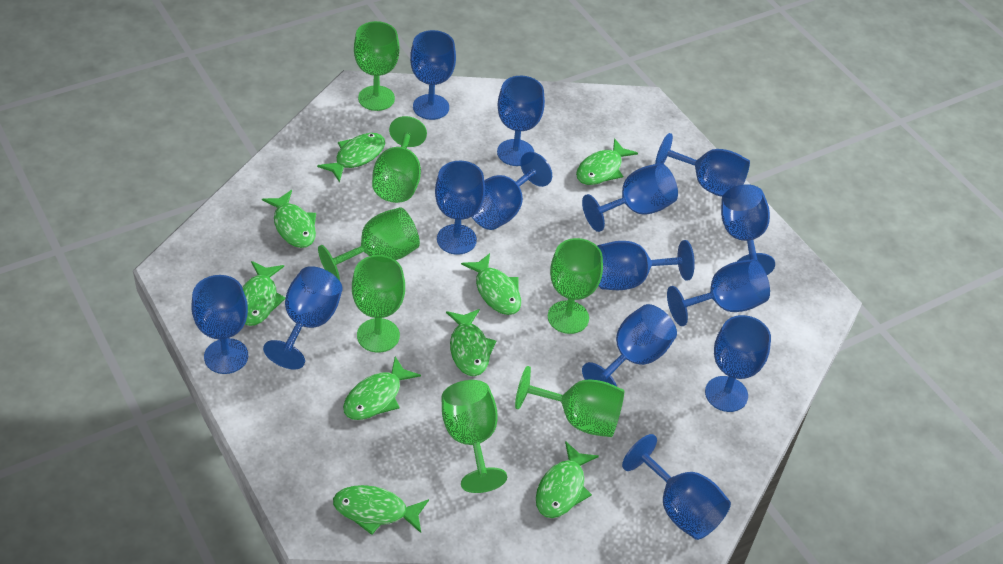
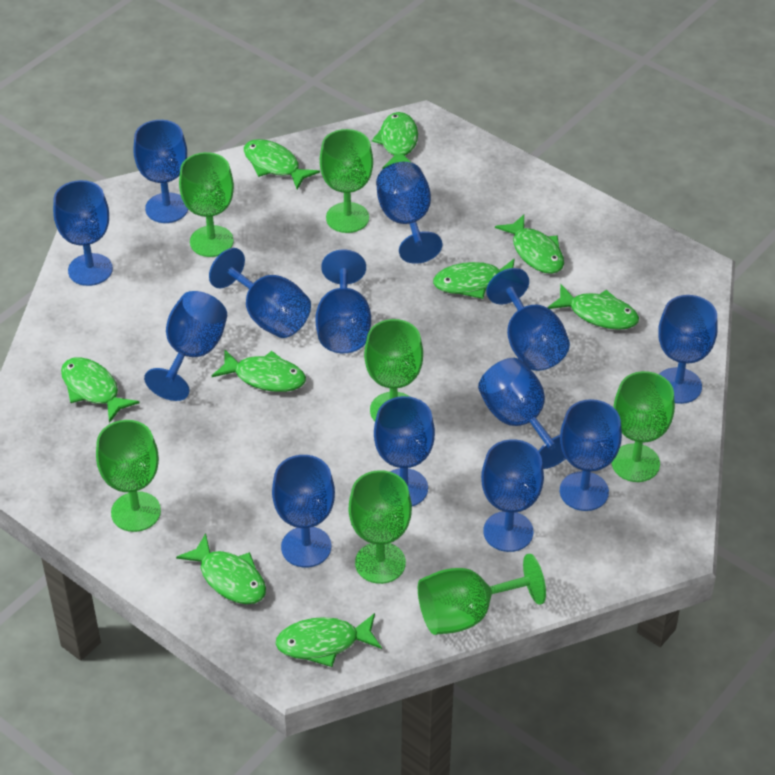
blue goblet: 14 -> 13

